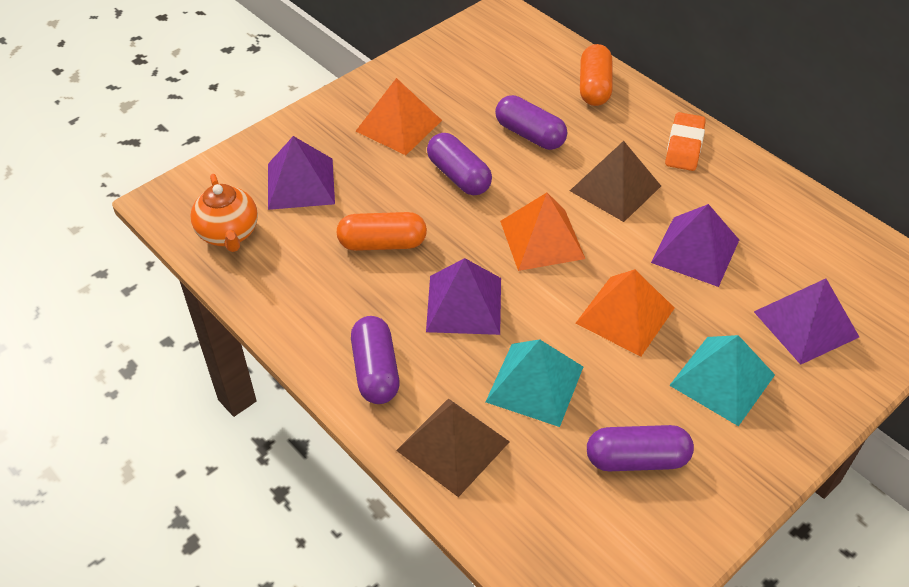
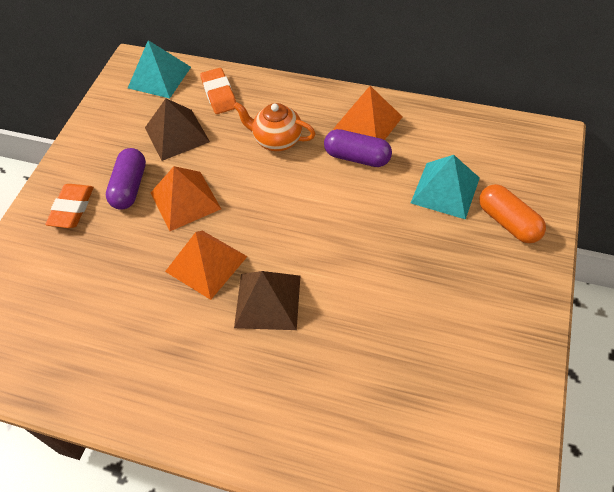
orange capsule: 2 -> 1
orange eraser: 1 -> 2
purple capsule: 4 -> 2
purple pyramid: 4 -> 0

